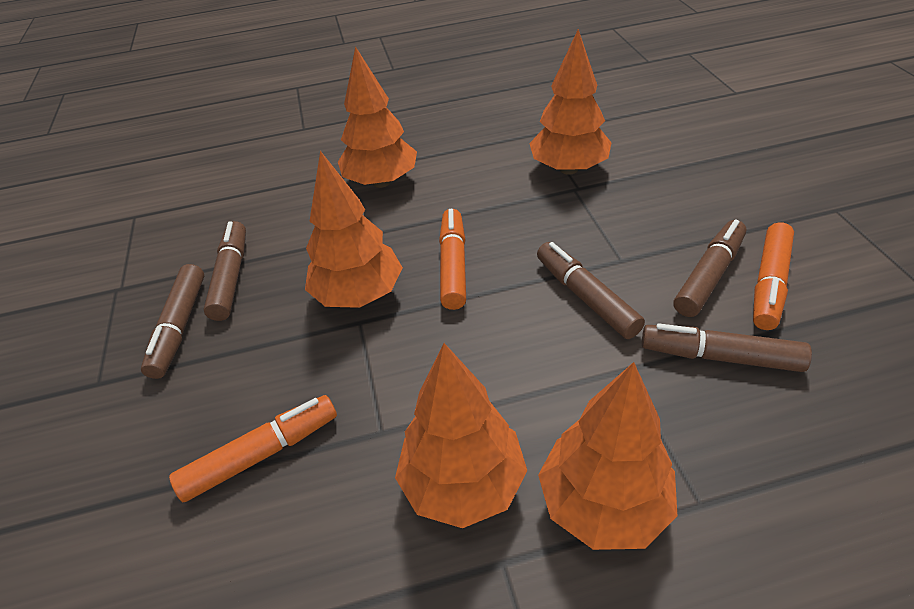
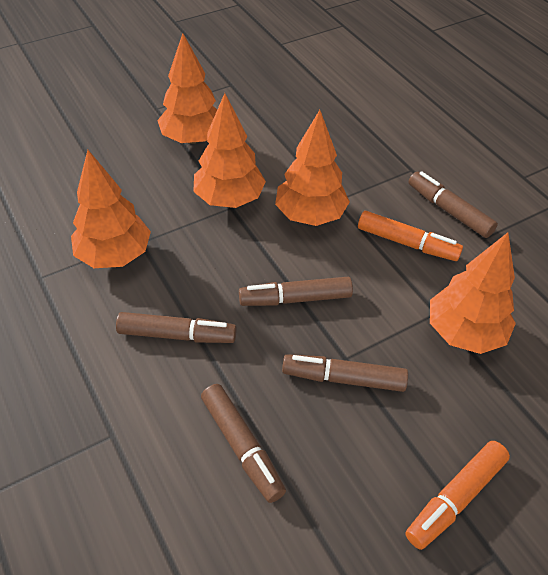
orange marker: 3 -> 2

